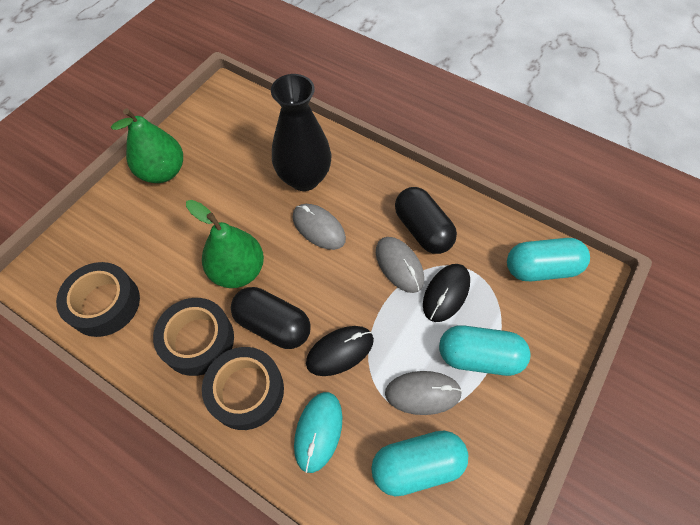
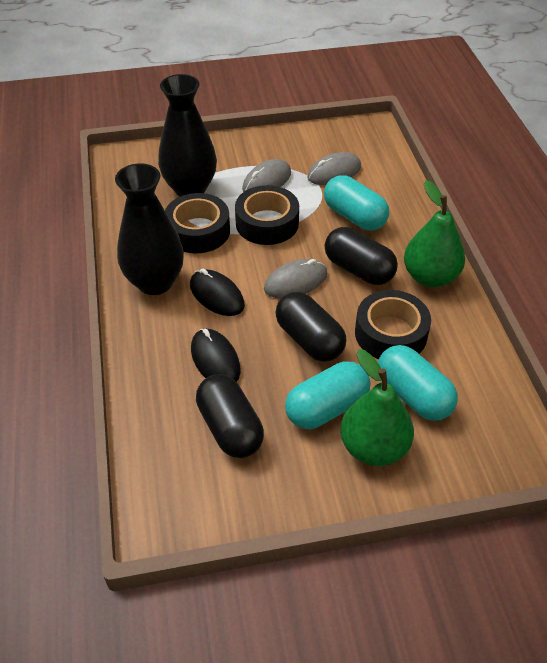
black capsule: 2 -> 3
black vase: 1 -> 2
turquoise mouse: 1 -> 0

